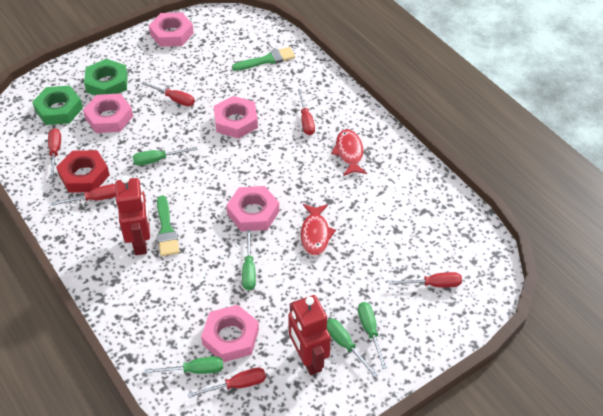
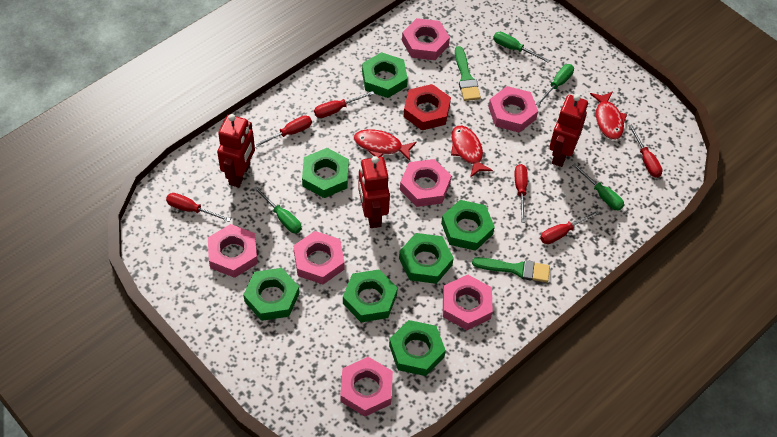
green nut: 2 -> 7
green screwdriver: 5 -> 4
pink nut: 5 -> 7
red fish: 2 -> 3
red robot: 2 -> 3

